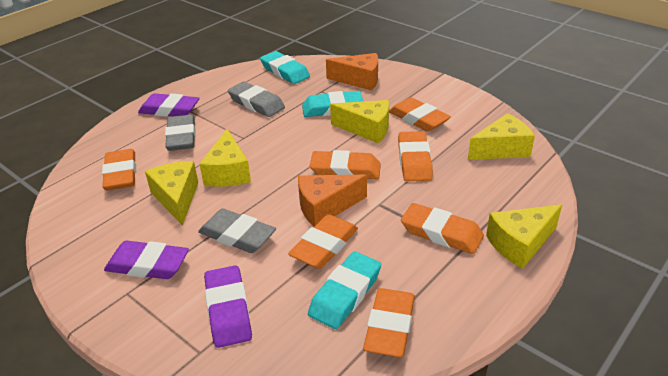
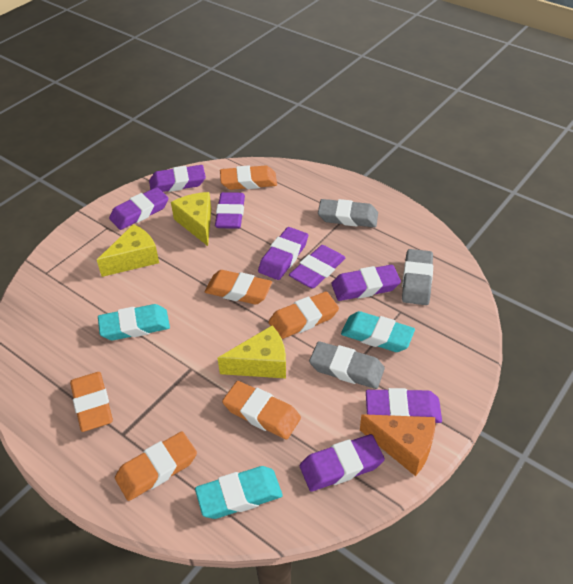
orange cheese: 2 -> 1
orange eraser: 7 -> 6
purple eraser: 3 -> 8
yellow cheese: 5 -> 3

